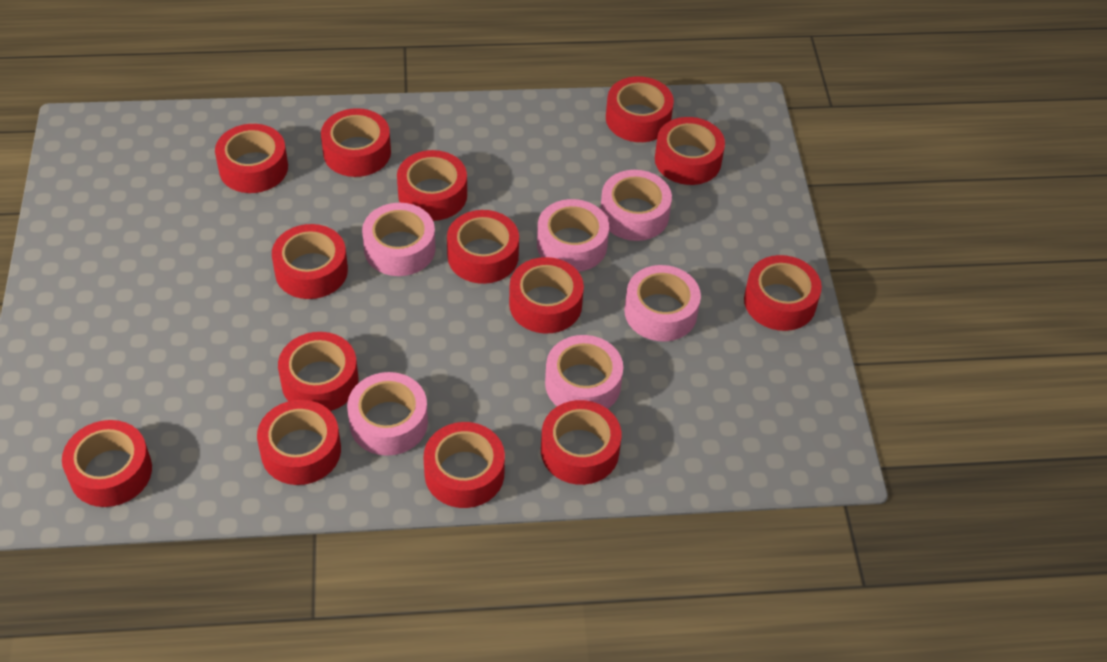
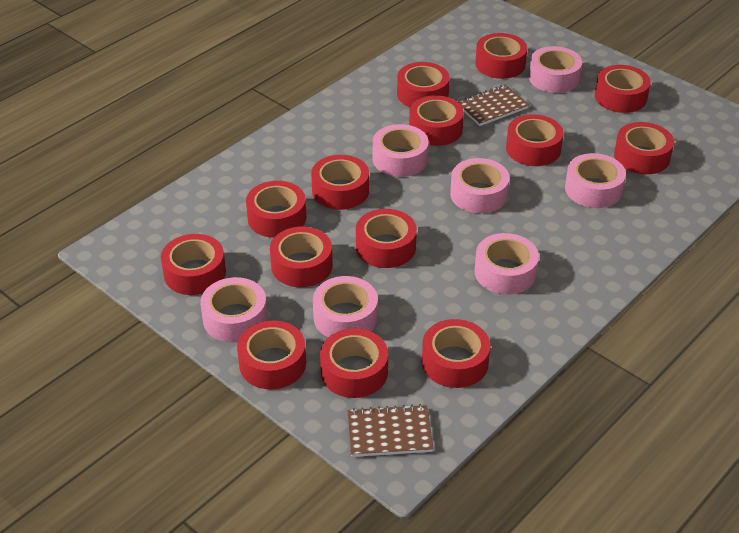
brown notebook: 0 -> 2
pink tape: 6 -> 7

